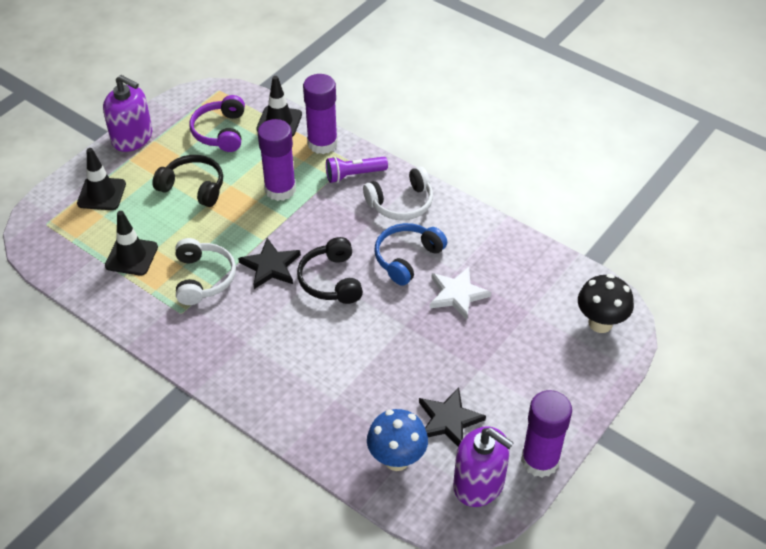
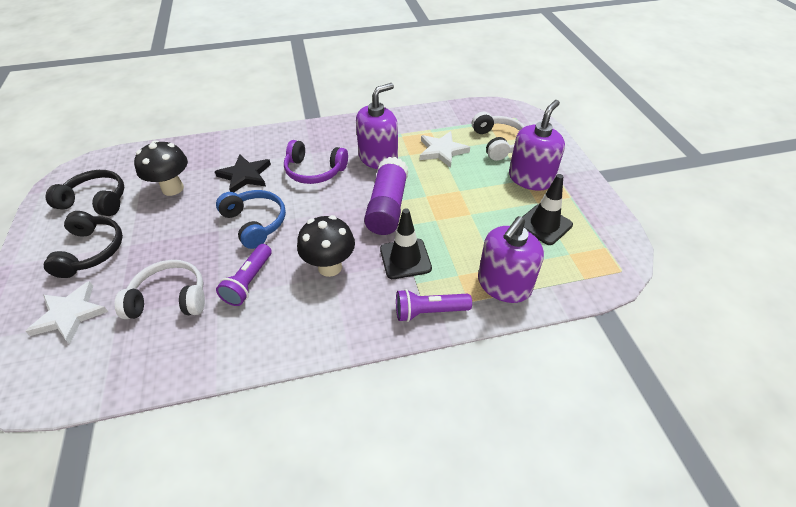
black mushroom: 1 -> 2
black star: 2 -> 1
black traffic cone: 3 -> 2
blue mushroom: 1 -> 0
purple flashlight: 1 -> 2
purple glue stick: 3 -> 1
purple soap dispenser: 2 -> 3
white star: 1 -> 2

